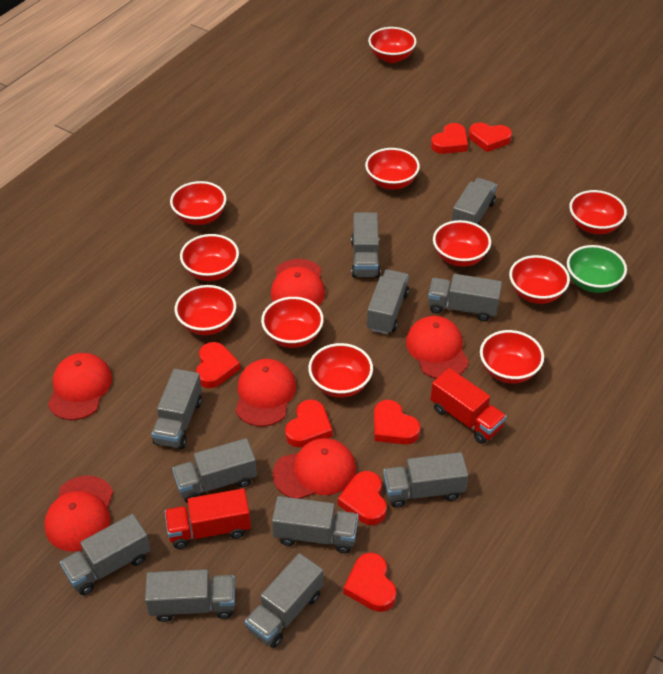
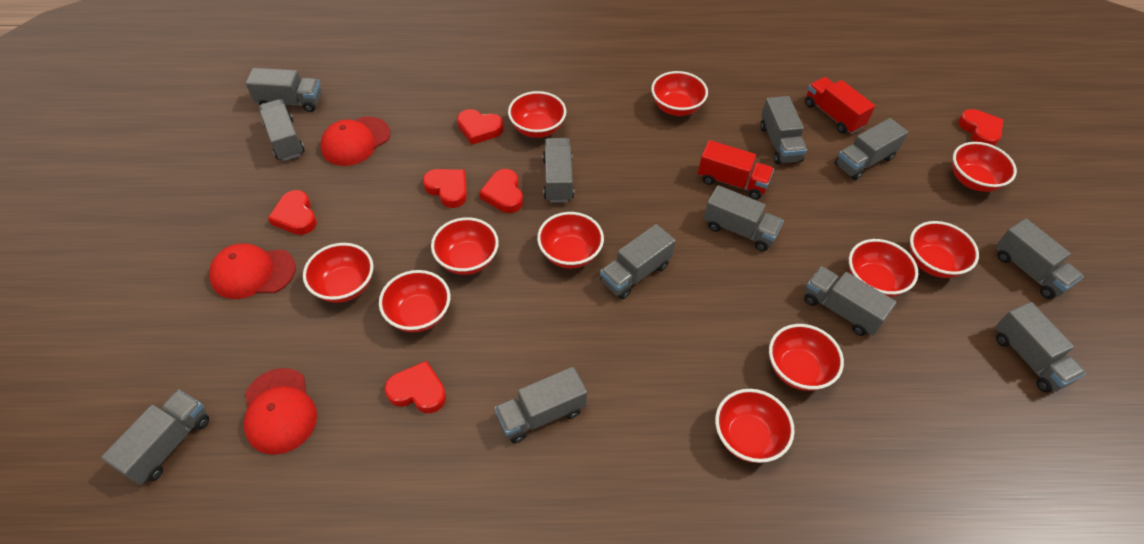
green bowl: 1 -> 0
grey truck: 11 -> 12
red cap: 6 -> 3
red heart: 7 -> 6

